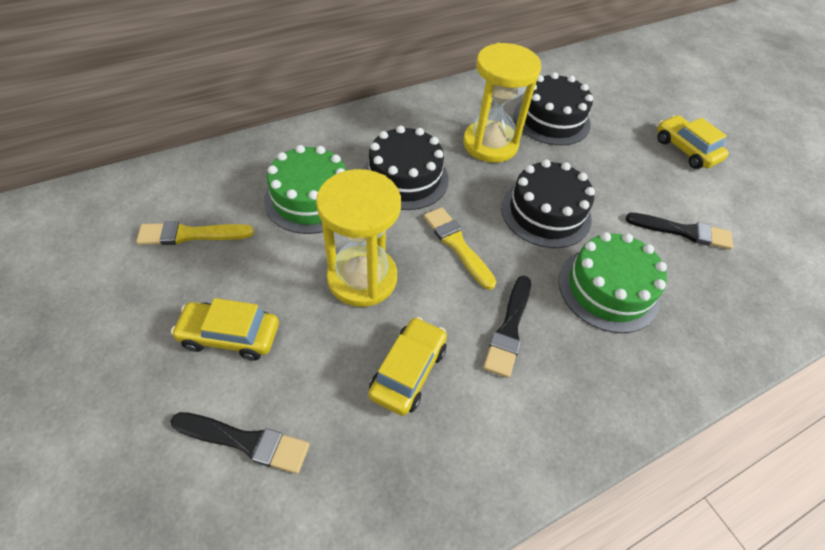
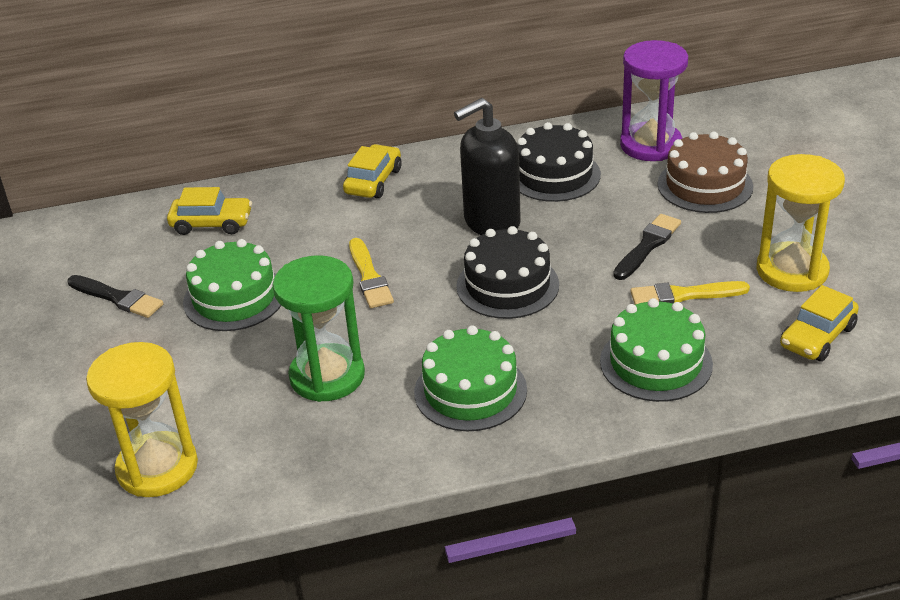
black brush: 3 -> 2
black cake: 3 -> 2
black soap dispenser: 0 -> 1
brown cake: 0 -> 1
green cake: 2 -> 3
green hourglass: 0 -> 1
purple hourglass: 0 -> 1

